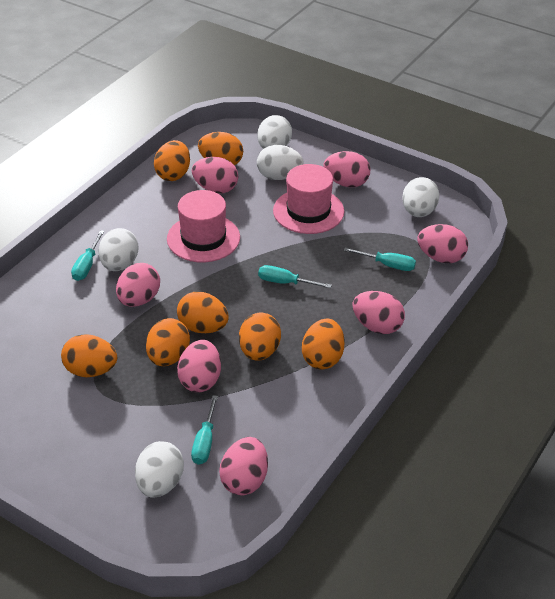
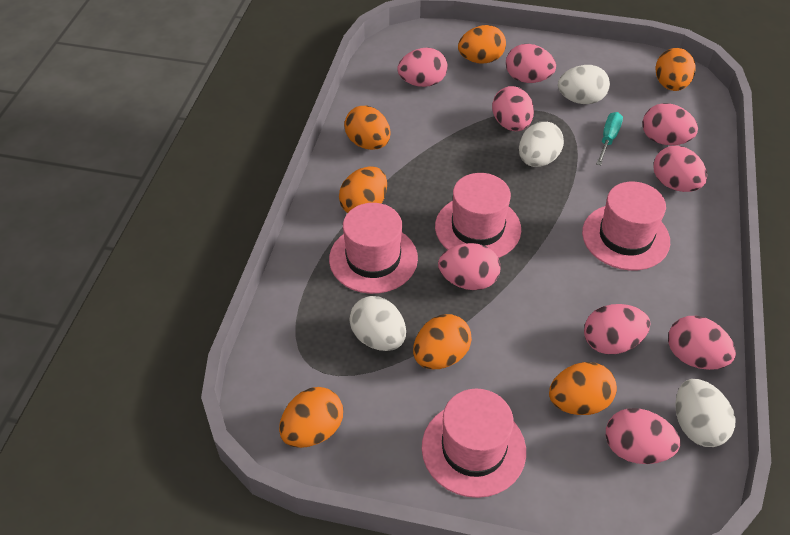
pink egg: 7 -> 9
pink hat: 2 -> 4
turquoise screwdriver: 4 -> 1
white egg: 5 -> 4

